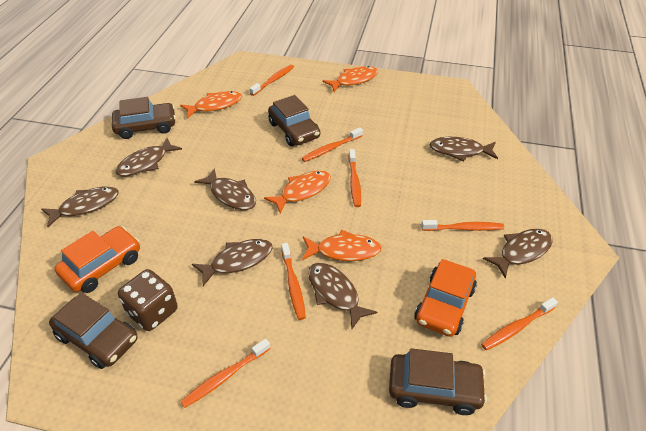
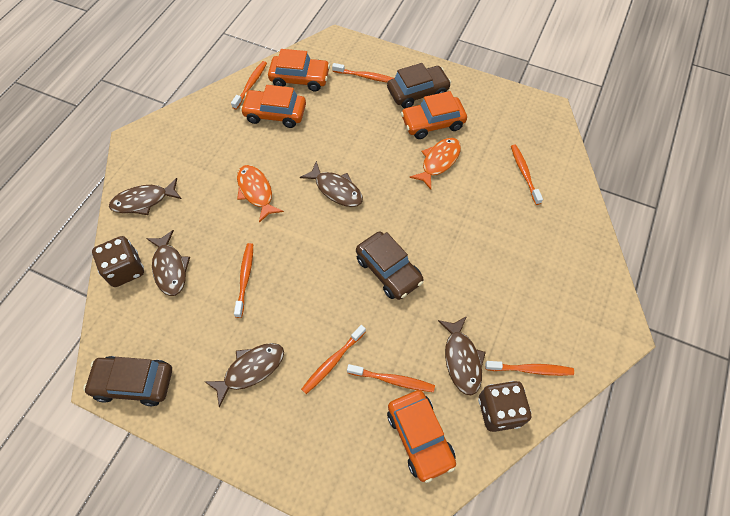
brown car: 4 -> 3
brown dice: 1 -> 2
brown fish: 7 -> 5
orange car: 2 -> 4
orange fish: 4 -> 2

